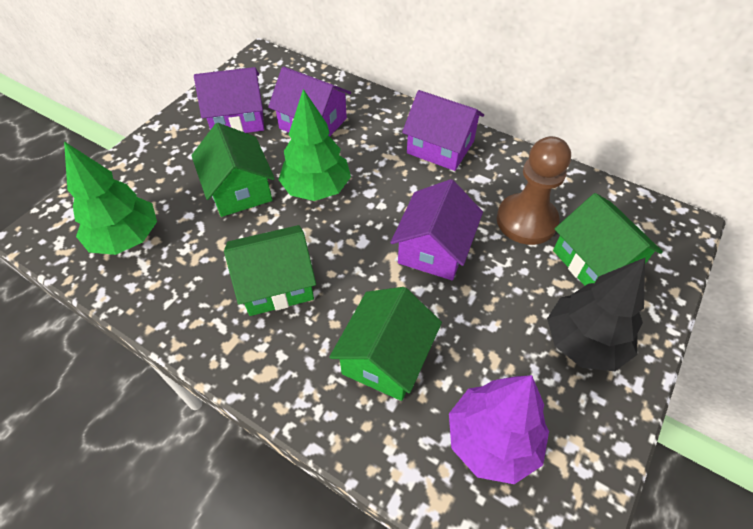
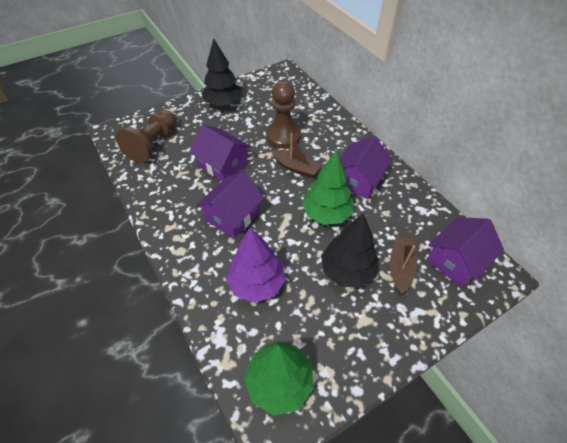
black tree: 1 -> 2
brown boat: 0 -> 2
brown pawn: 1 -> 2
green house: 4 -> 0

